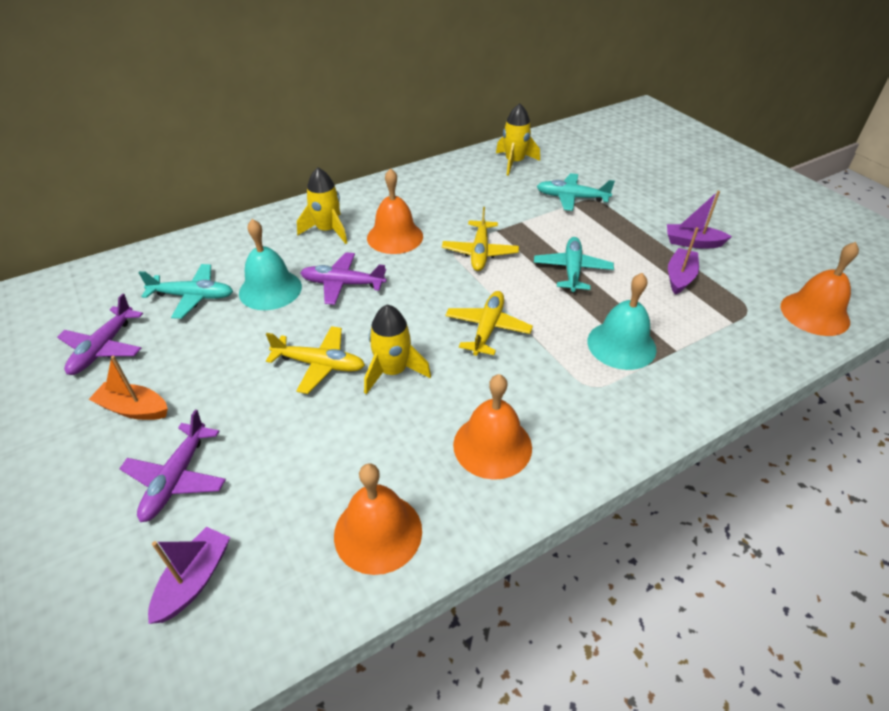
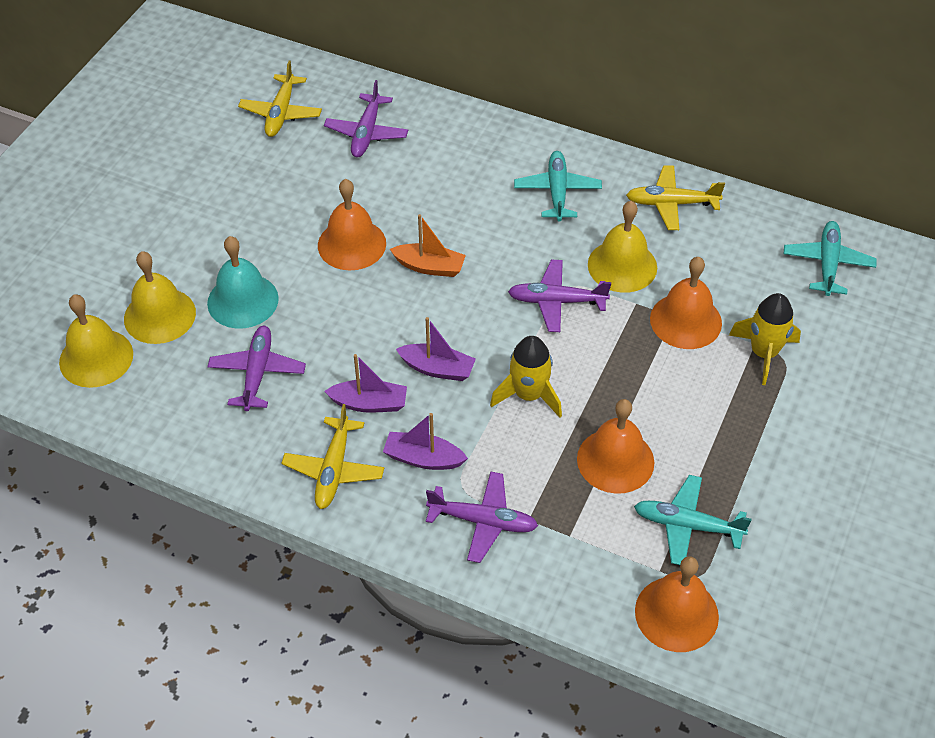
purple plane: 3 -> 4
turquoise bell: 2 -> 1
yellow bell: 0 -> 3
yellow rocket: 3 -> 2

